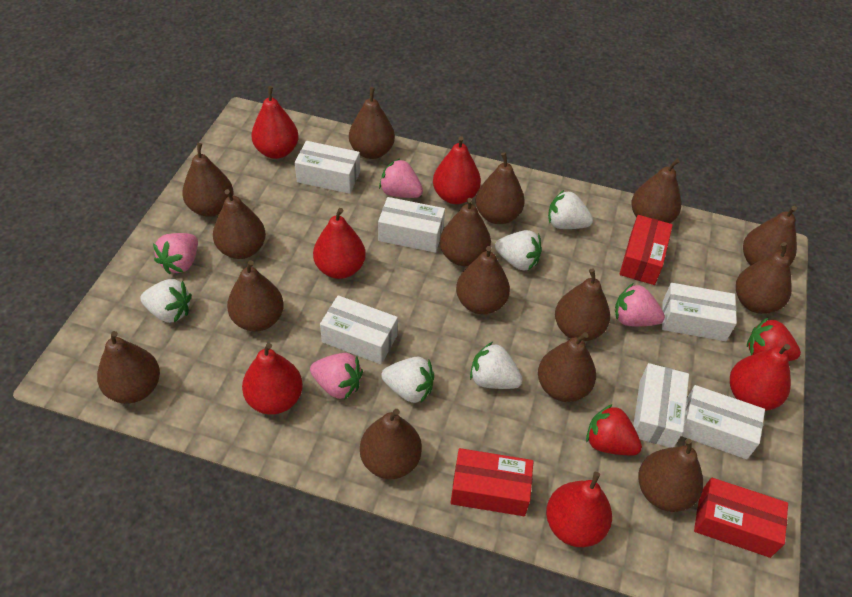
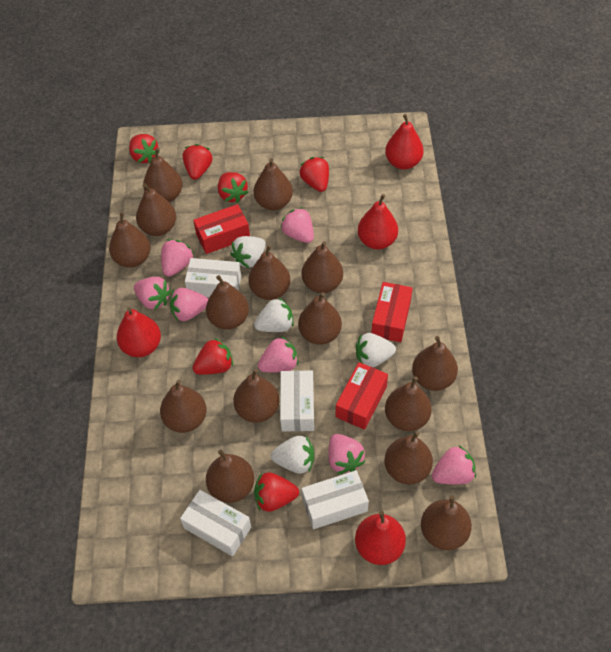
pink strawberry: 4 -> 7
red pear: 6 -> 4
red strawberry: 2 -> 6
white box: 6 -> 4
white strawberry: 5 -> 4

